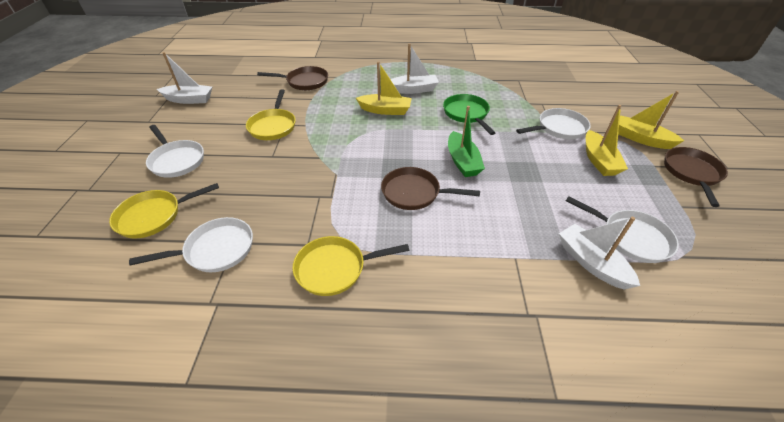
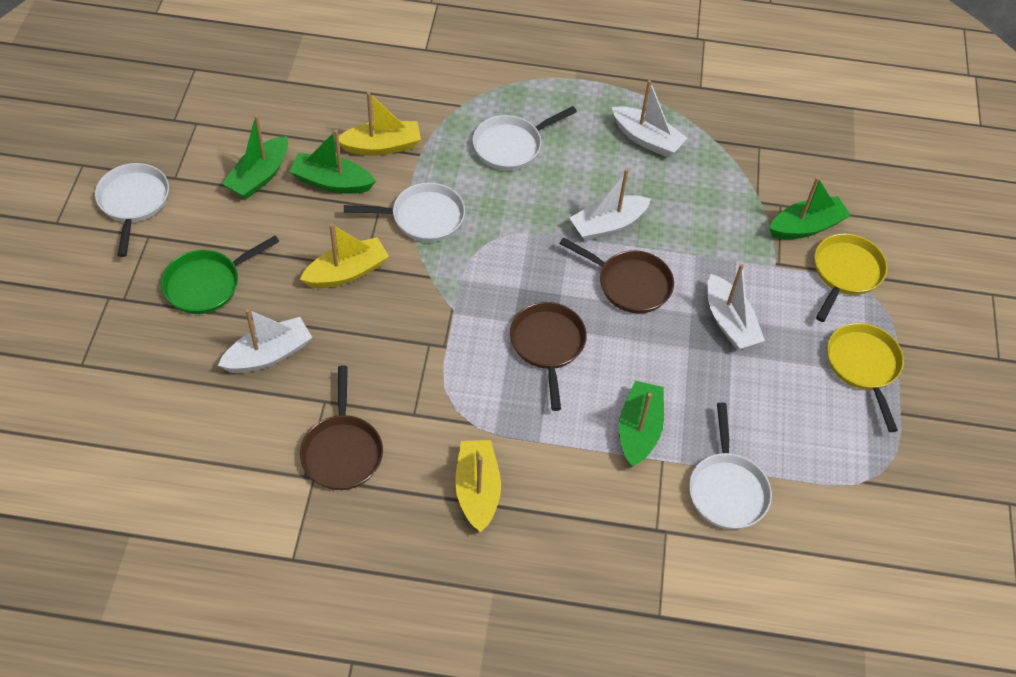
green boat: 1 -> 4
white boat: 3 -> 4
yellow pan: 3 -> 2

